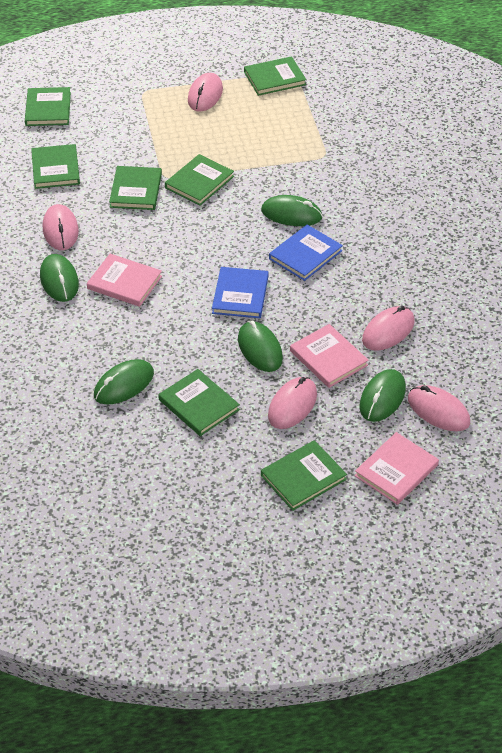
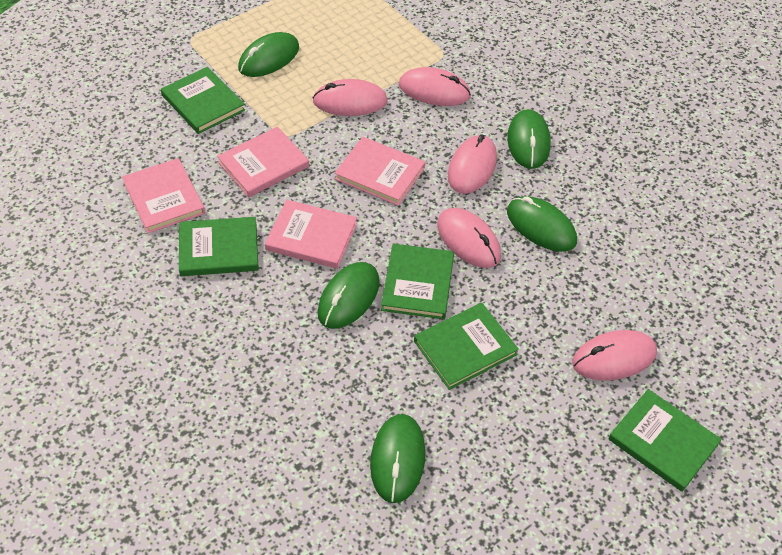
blue book: 2 -> 0
green book: 7 -> 5
pink book: 3 -> 4

